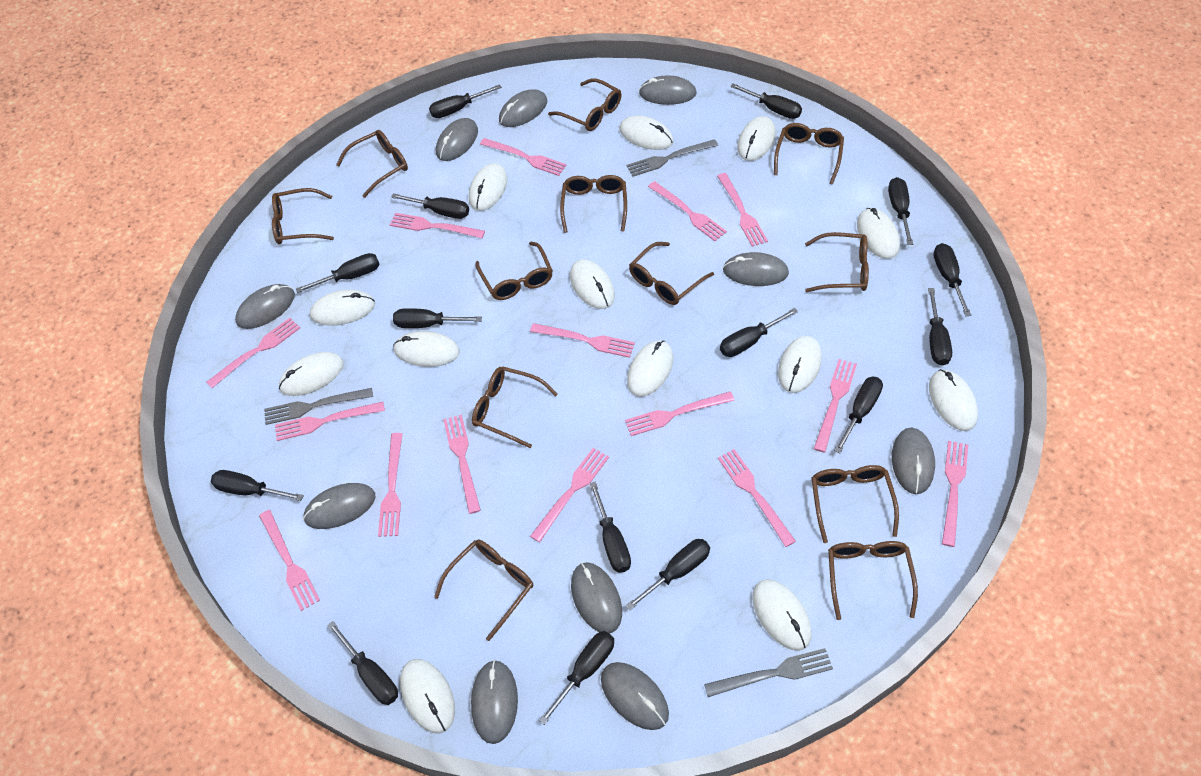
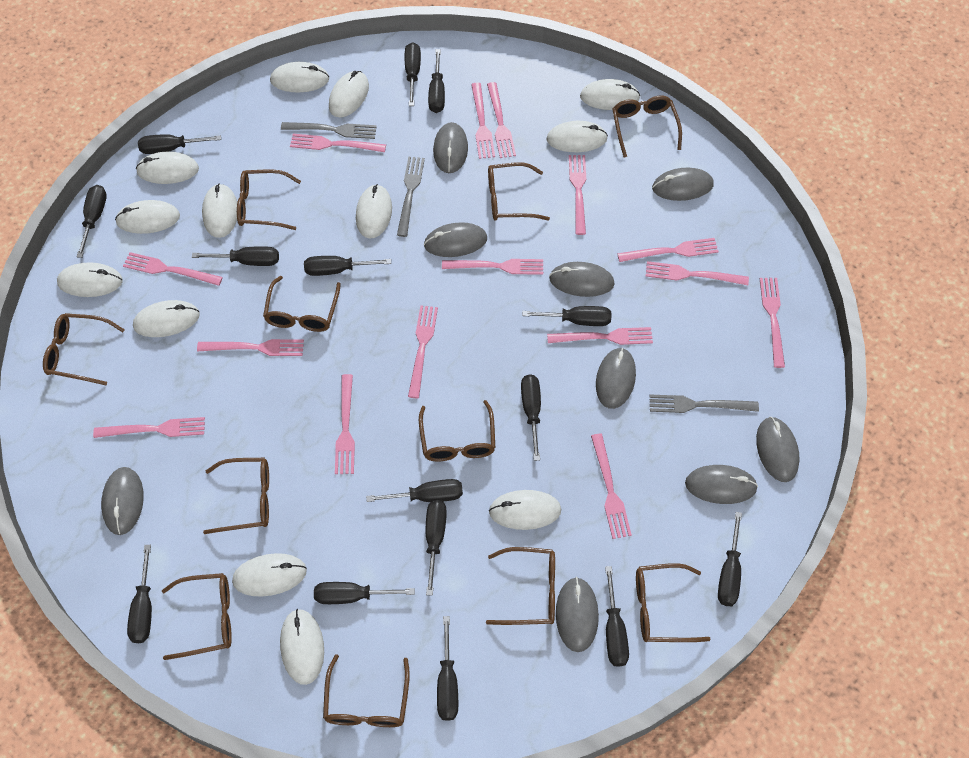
brown glasses: 12 -> 11
grey mouse: 10 -> 9

